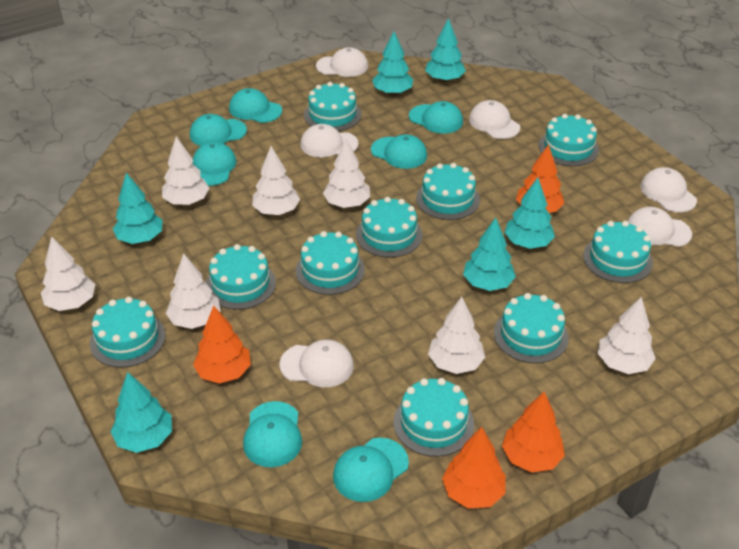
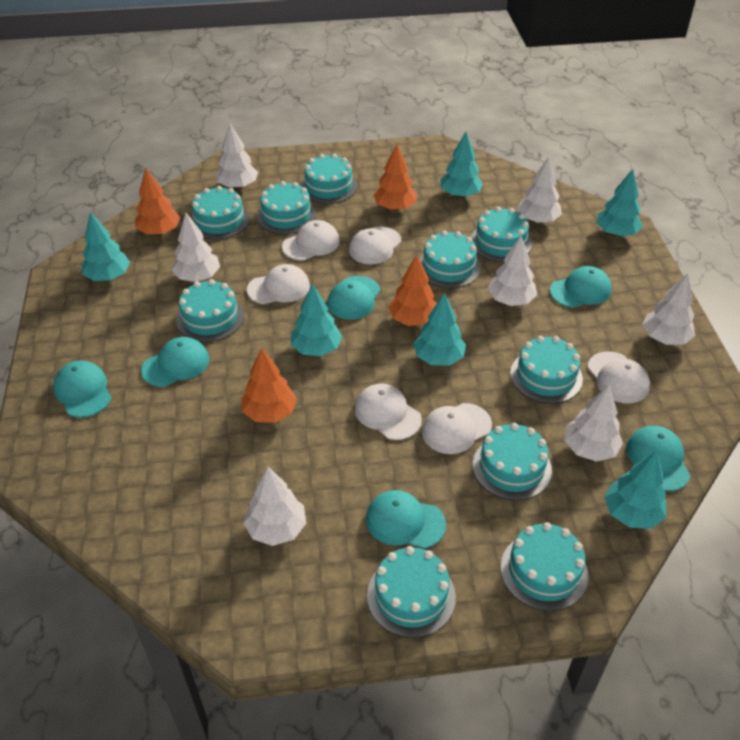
turquoise cap: 7 -> 6

